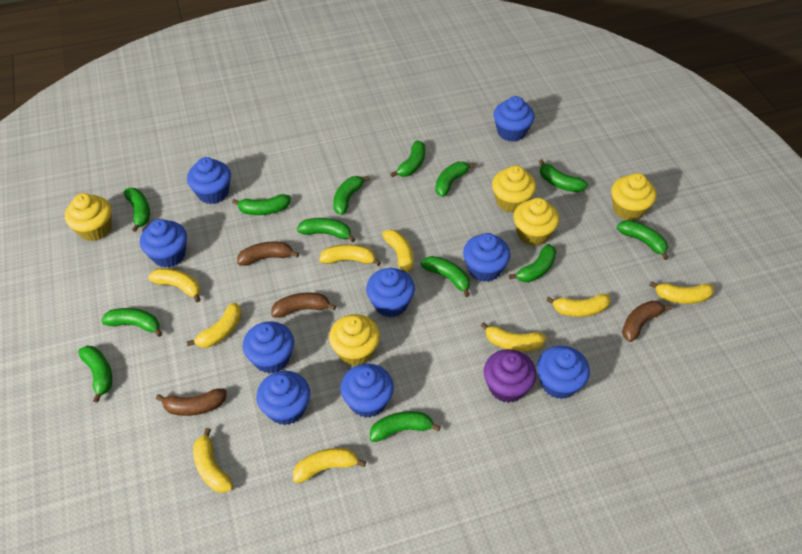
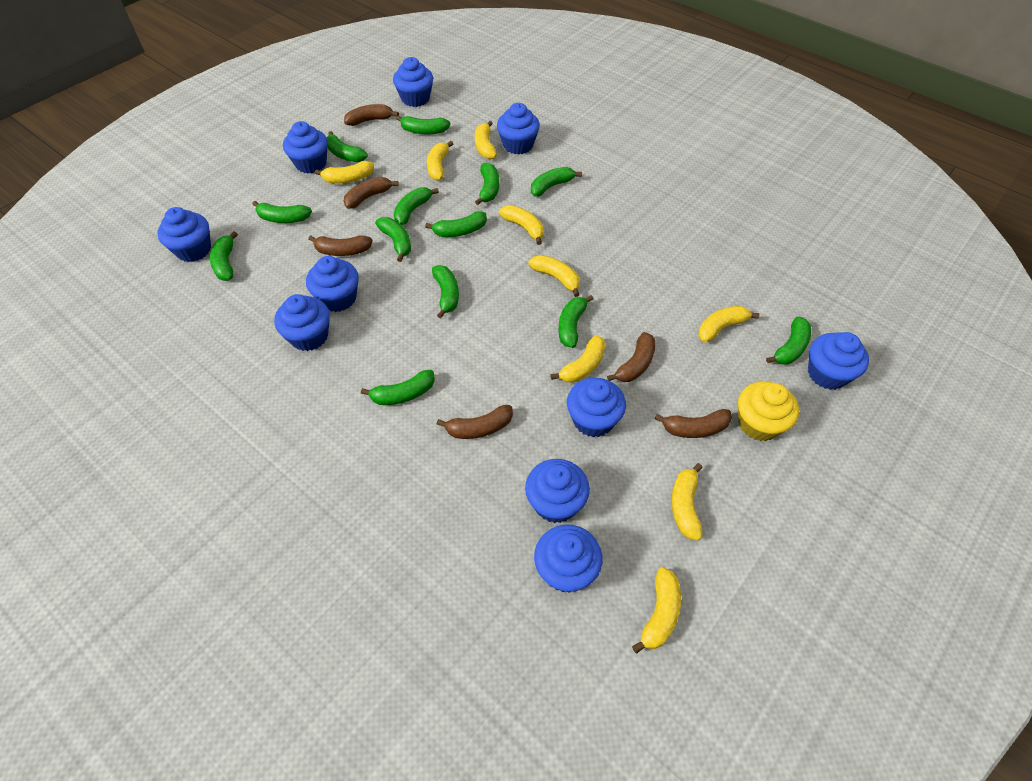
blue cupcake: 9 -> 10
brown banana: 4 -> 6
purple cupcake: 1 -> 0
yellow cupcake: 5 -> 1

